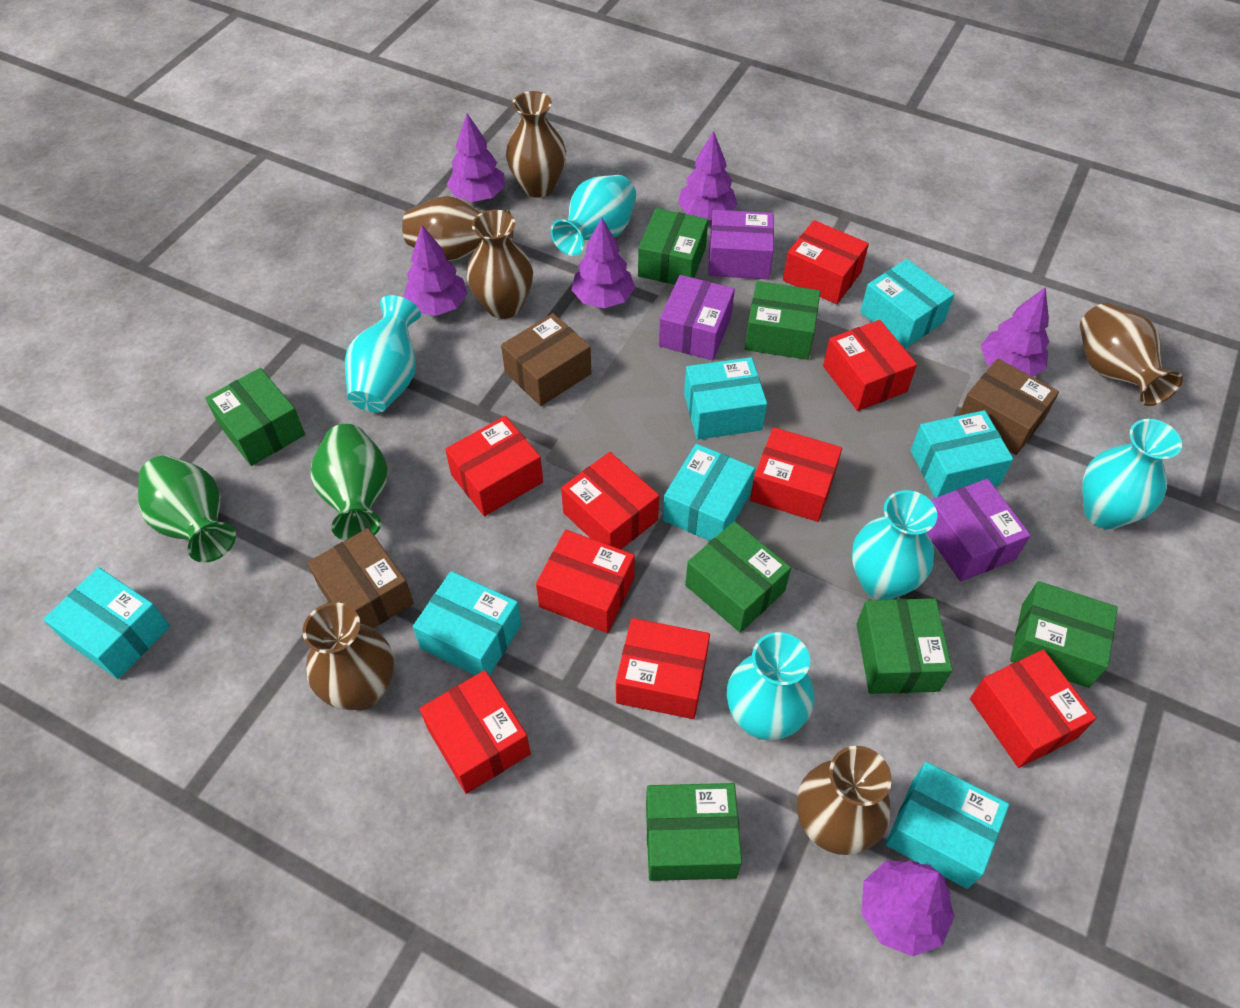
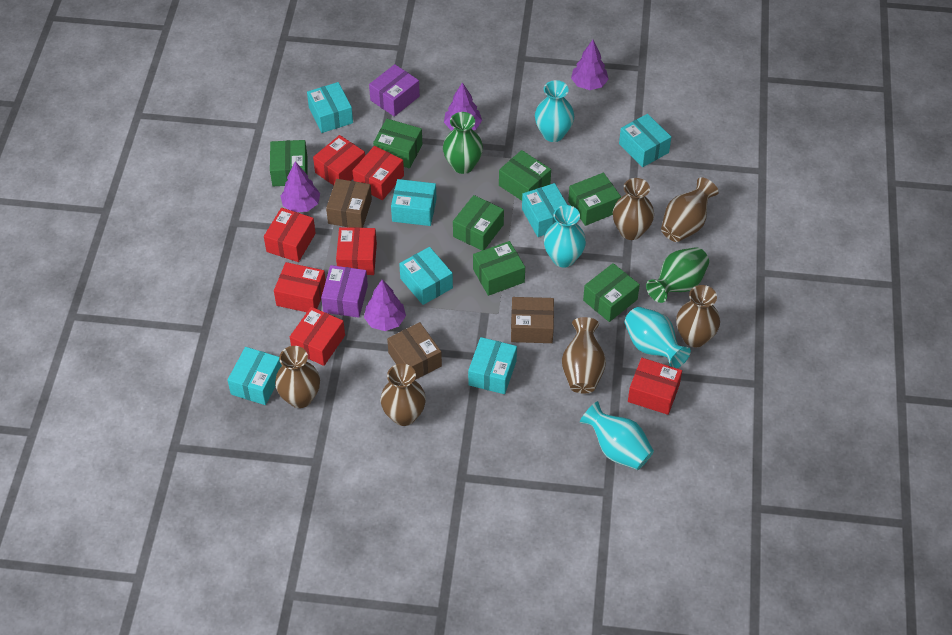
purple box: 3 -> 2
purple tree: 6 -> 4
red box: 9 -> 7
turquoise vase: 5 -> 4

